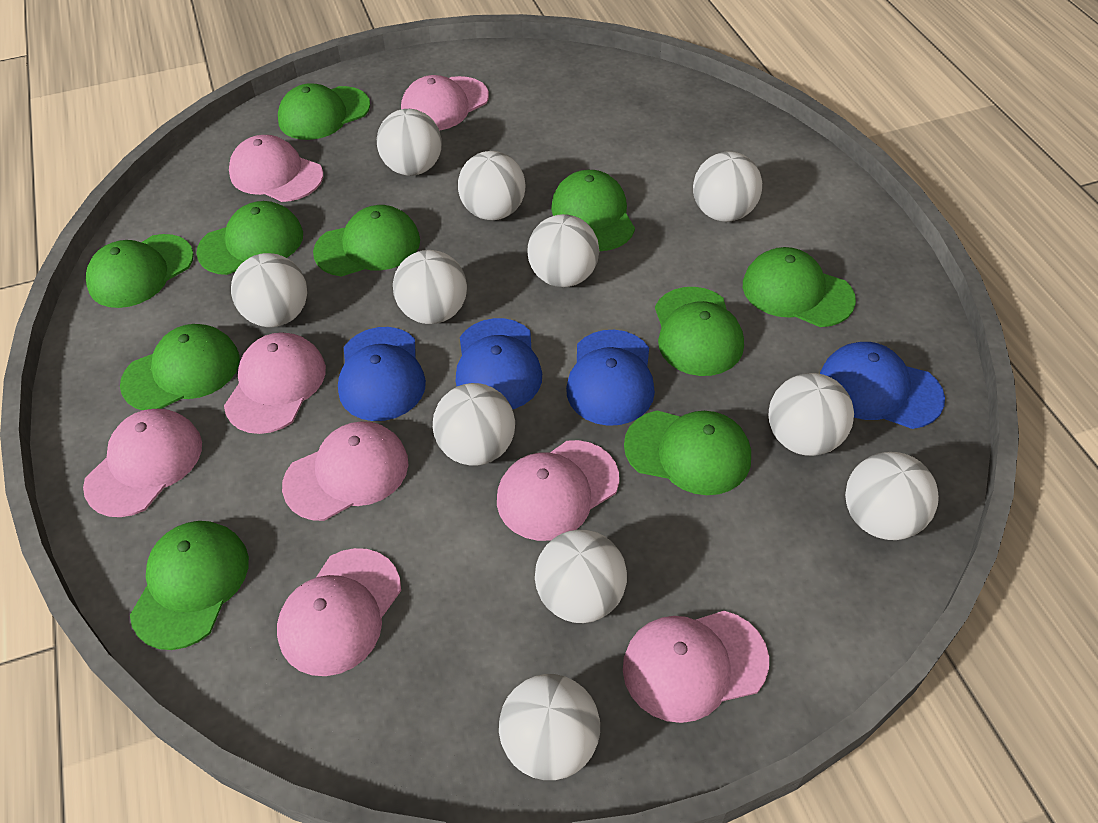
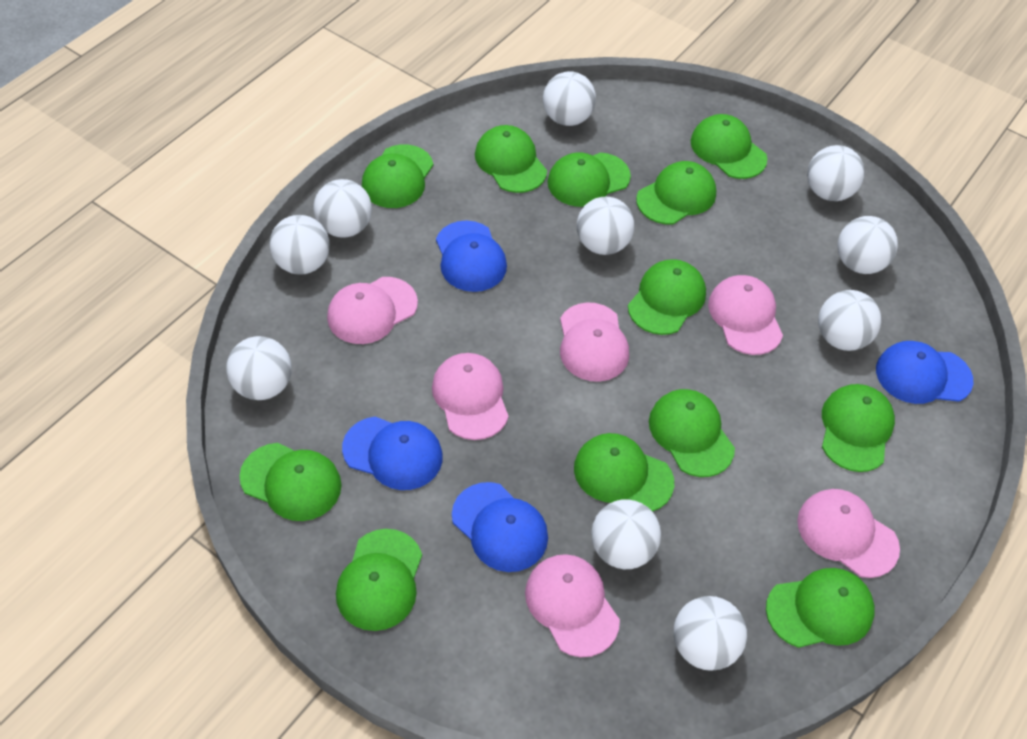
green cap: 10 -> 12
pink cap: 8 -> 6
white ball: 11 -> 10

